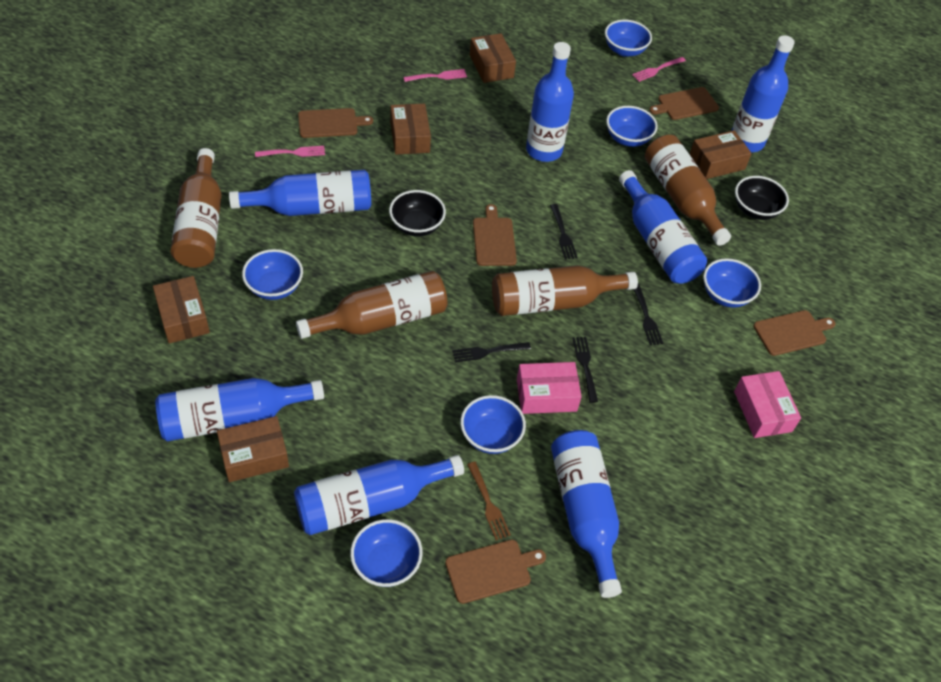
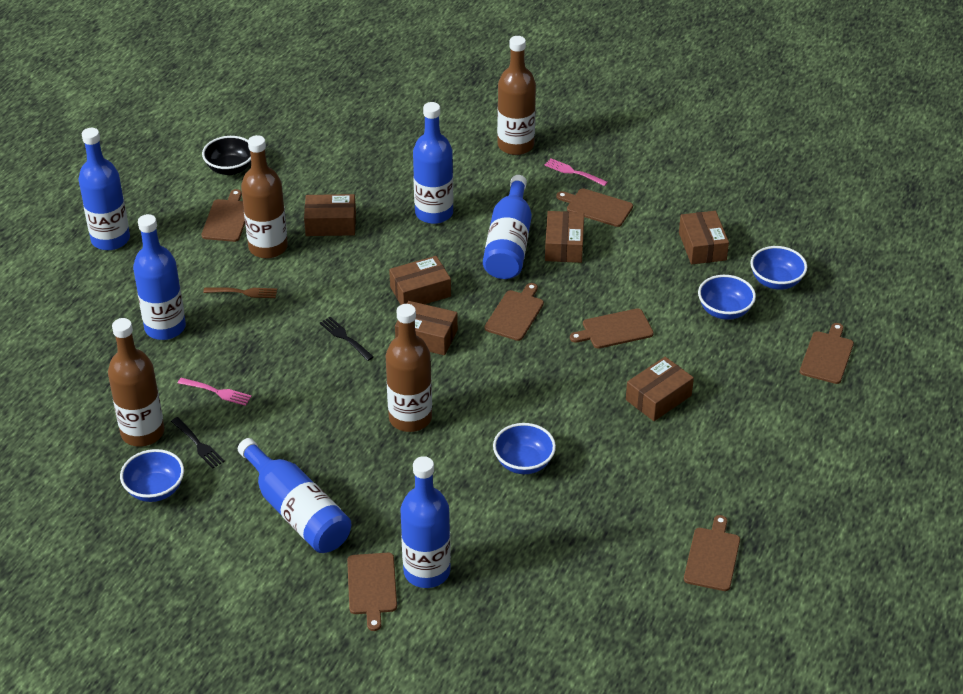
black bowl: 2 -> 1
black fork: 4 -> 2
blue bottle: 7 -> 6
blue bowl: 6 -> 4
brown box: 5 -> 6
brown cutting board: 5 -> 7
pink box: 2 -> 0
pink fork: 3 -> 2

